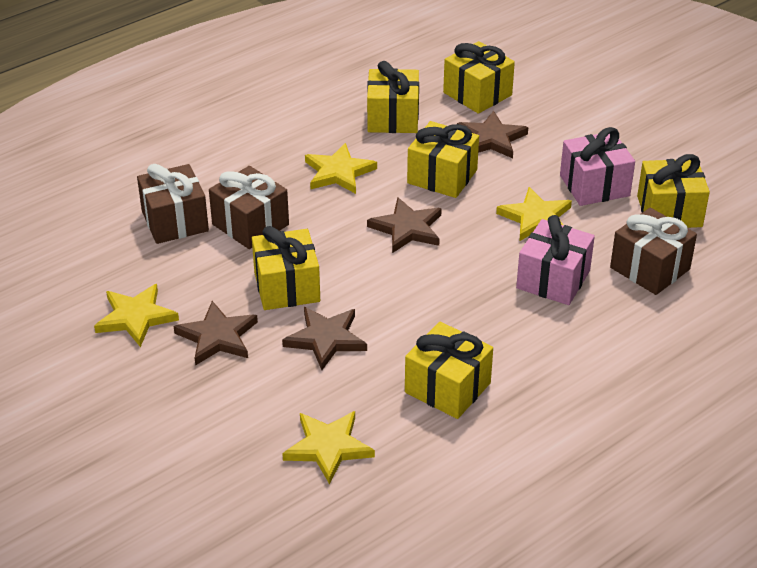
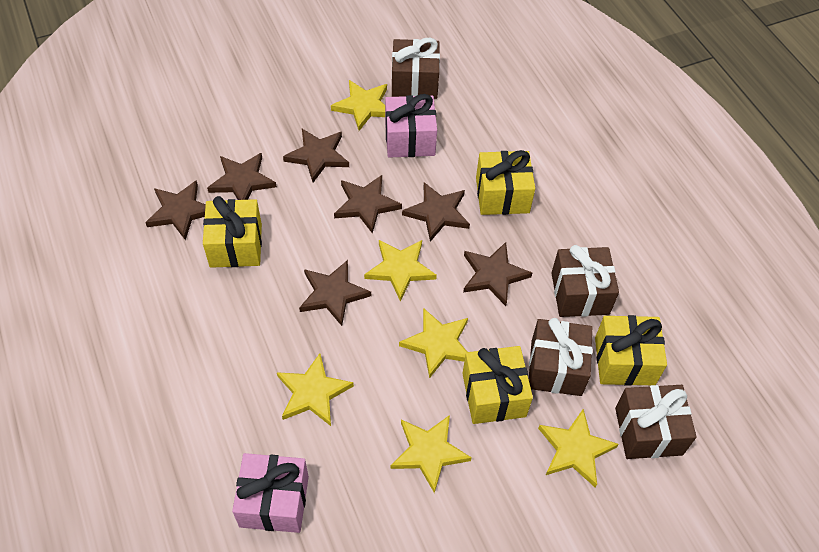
brown gift: 3 -> 4
brown star: 4 -> 7
yellow gift: 6 -> 4
yellow star: 4 -> 6

